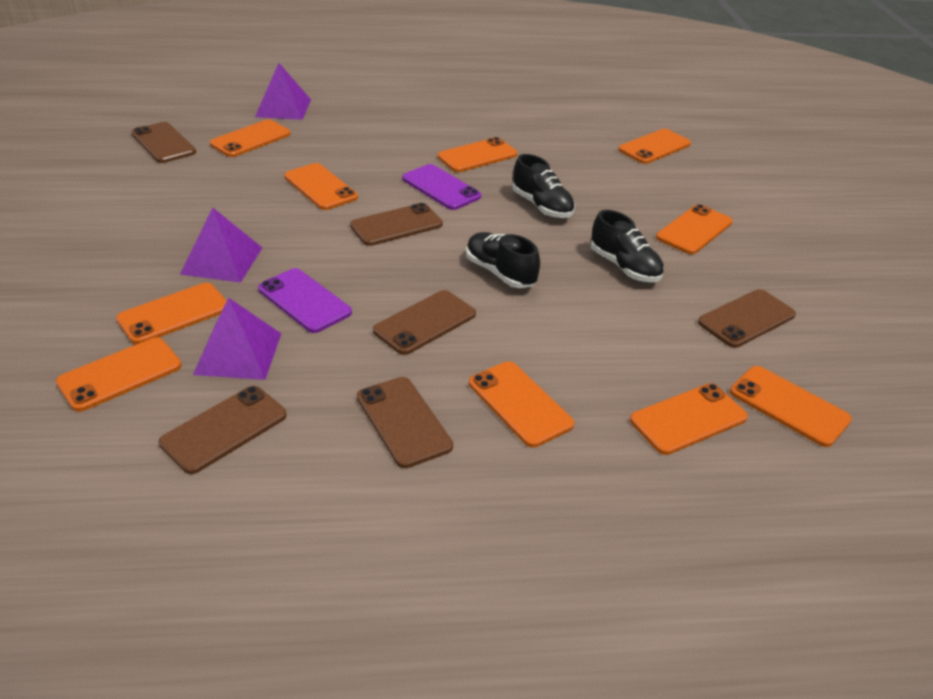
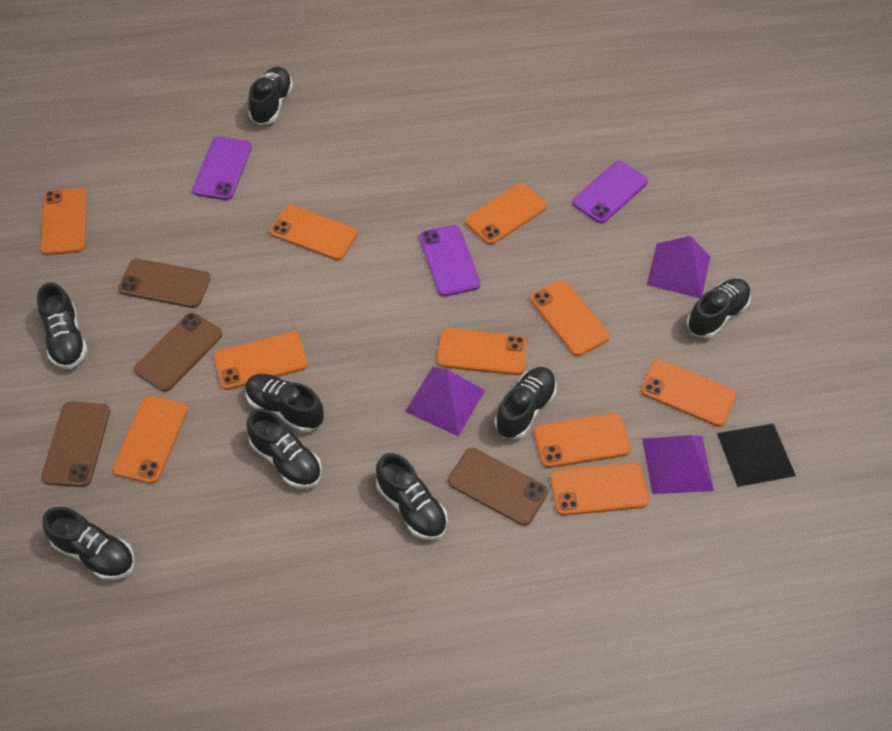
black pyramid: 0 -> 1
black shoe: 3 -> 8
brown phone: 6 -> 4
purple phone: 2 -> 3

